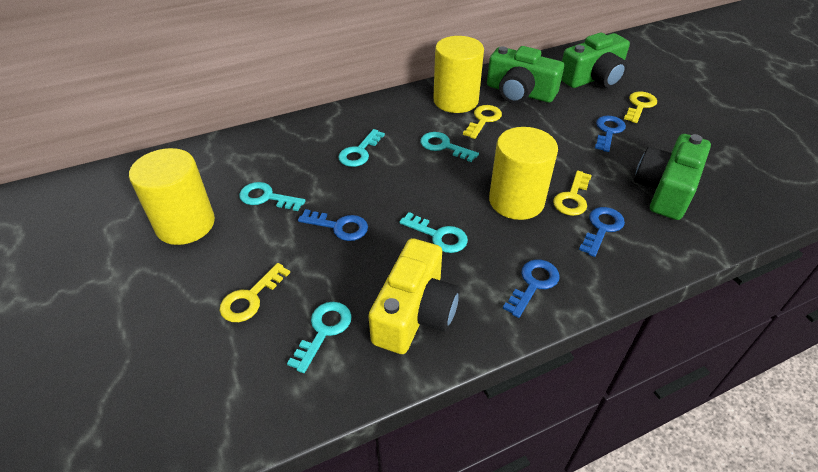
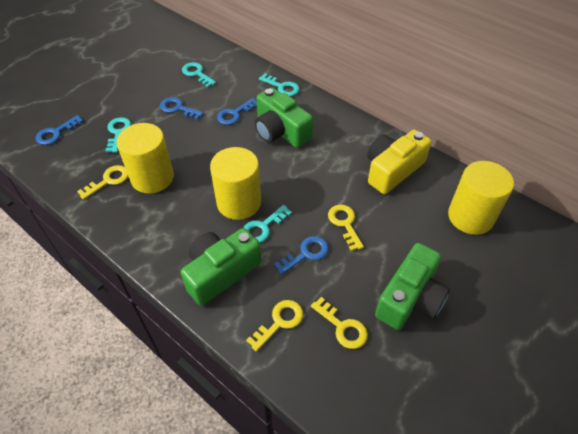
turquoise key: 5 -> 4

